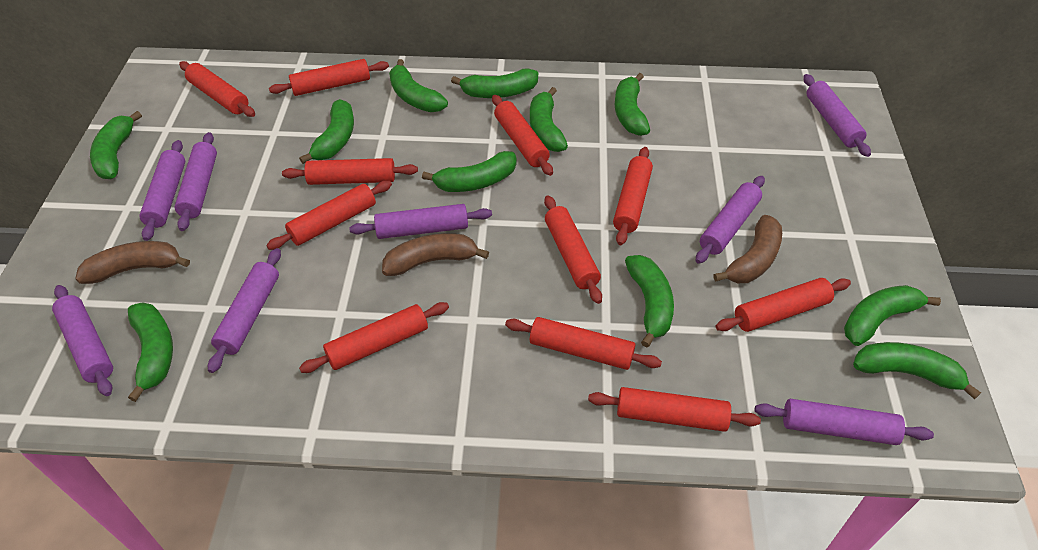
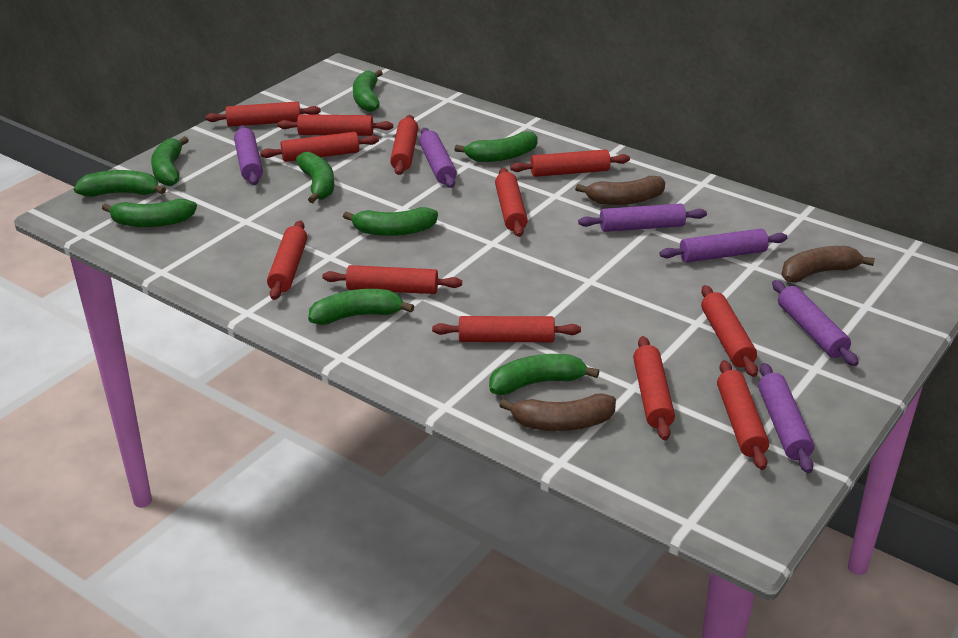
green banana: 11 -> 9
purple rolling pin: 8 -> 6
red rolling pin: 11 -> 12

